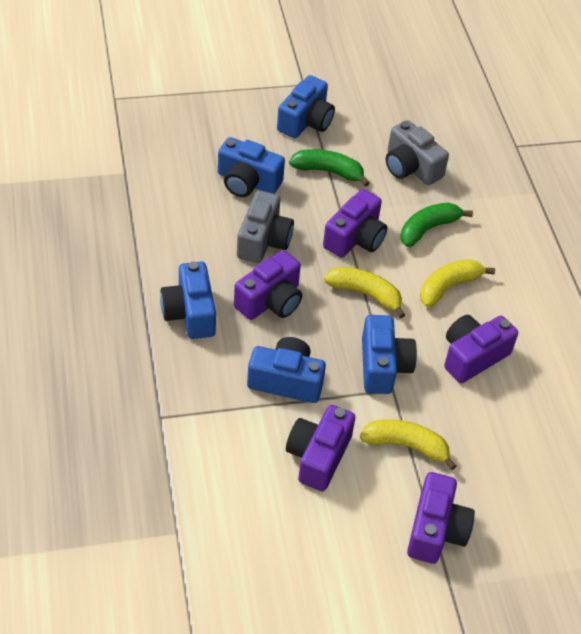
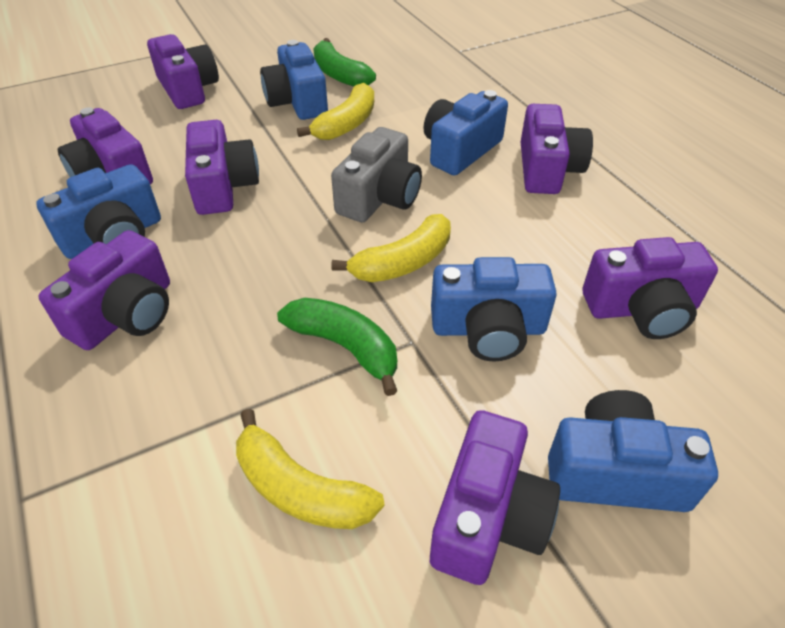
grey camera: 2 -> 1
purple camera: 5 -> 7

